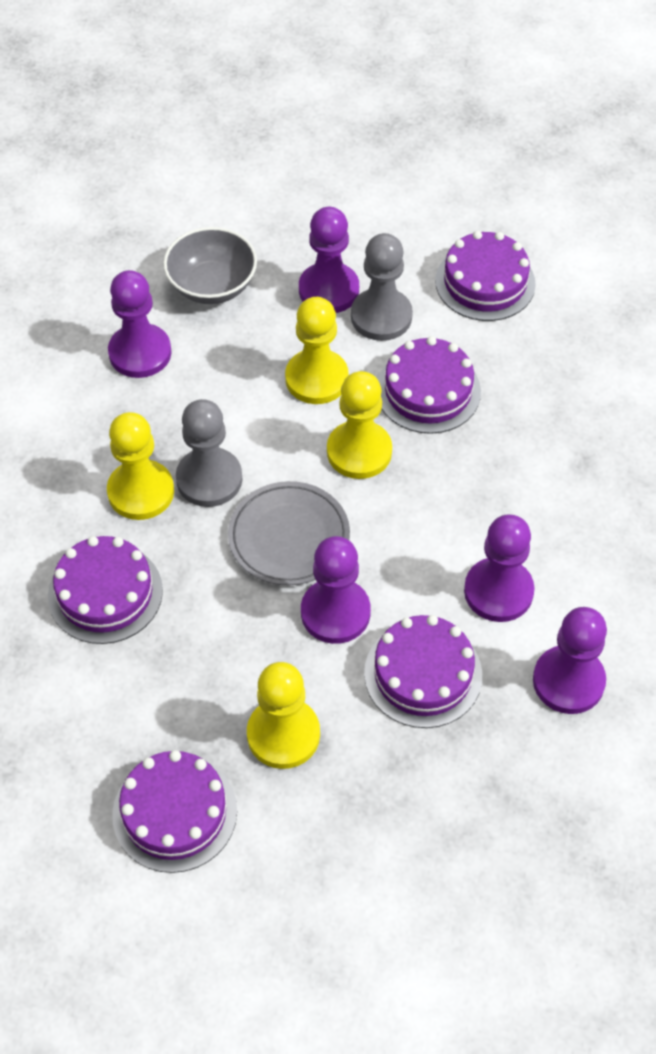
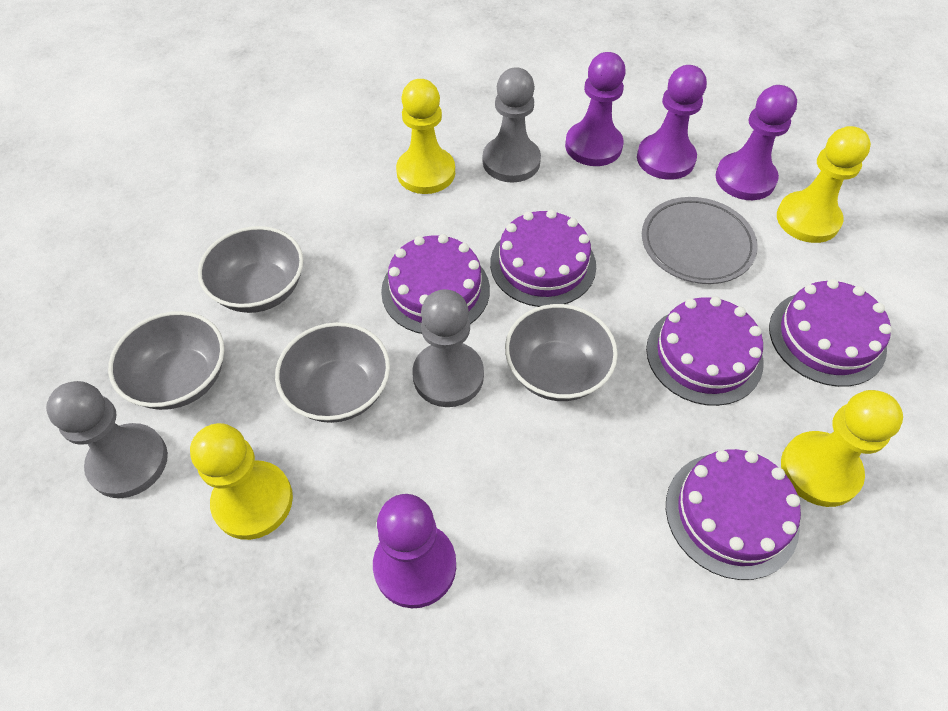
grey bowl: 1 -> 4
grey pawn: 2 -> 3
purple pawn: 5 -> 4

